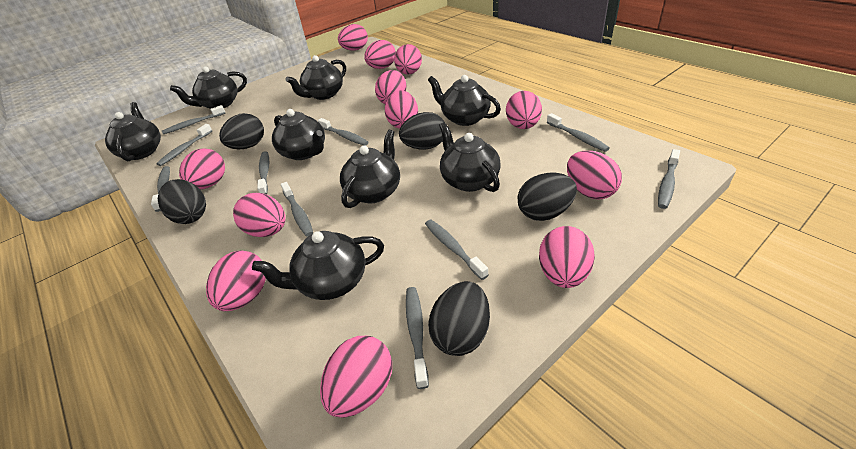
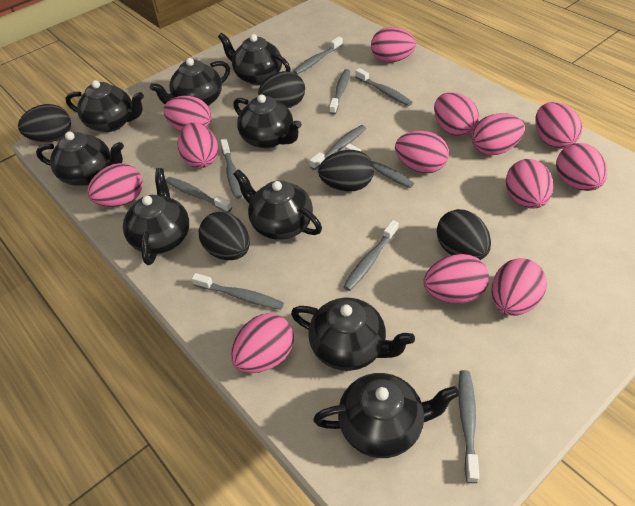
black teapot: 8 -> 9
pink egg: 12 -> 13

